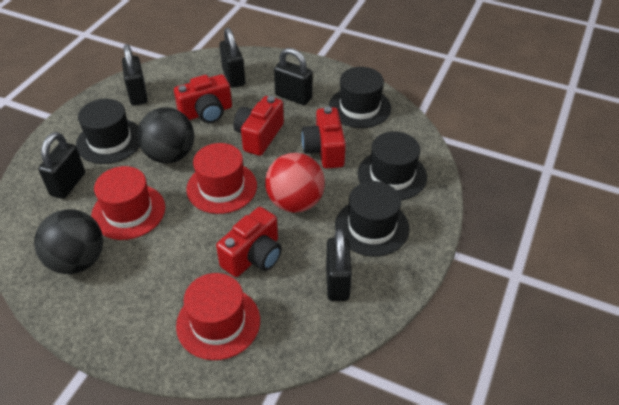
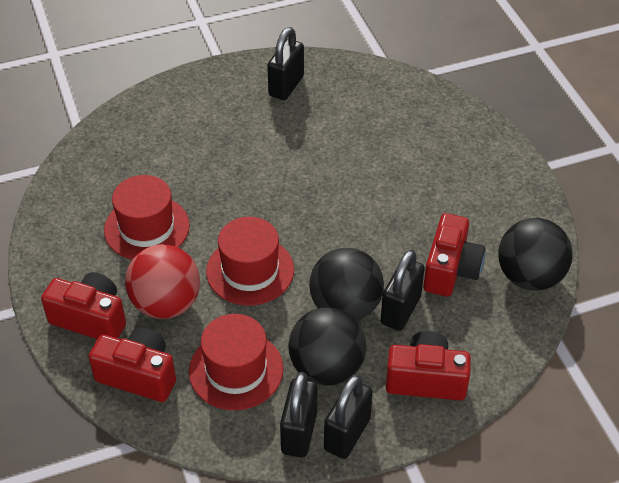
black ball: 2 -> 3
black hat: 4 -> 0
black padlock: 5 -> 4

